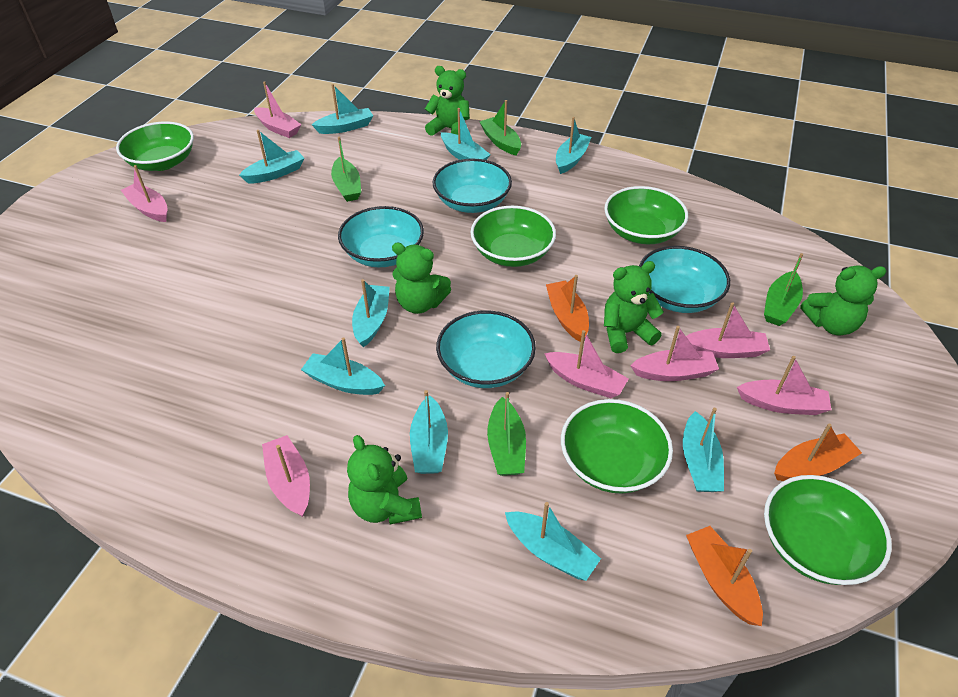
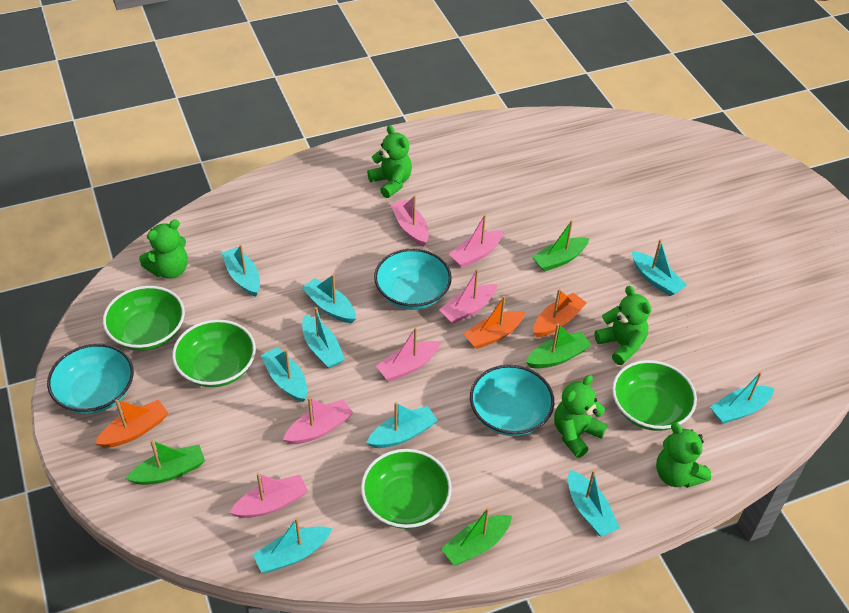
green bowl: 5 -> 4
pink boat: 7 -> 6
turquoise bowl: 4 -> 3

